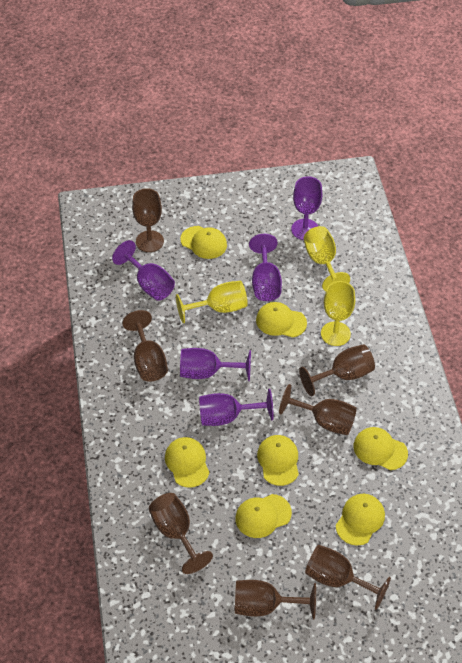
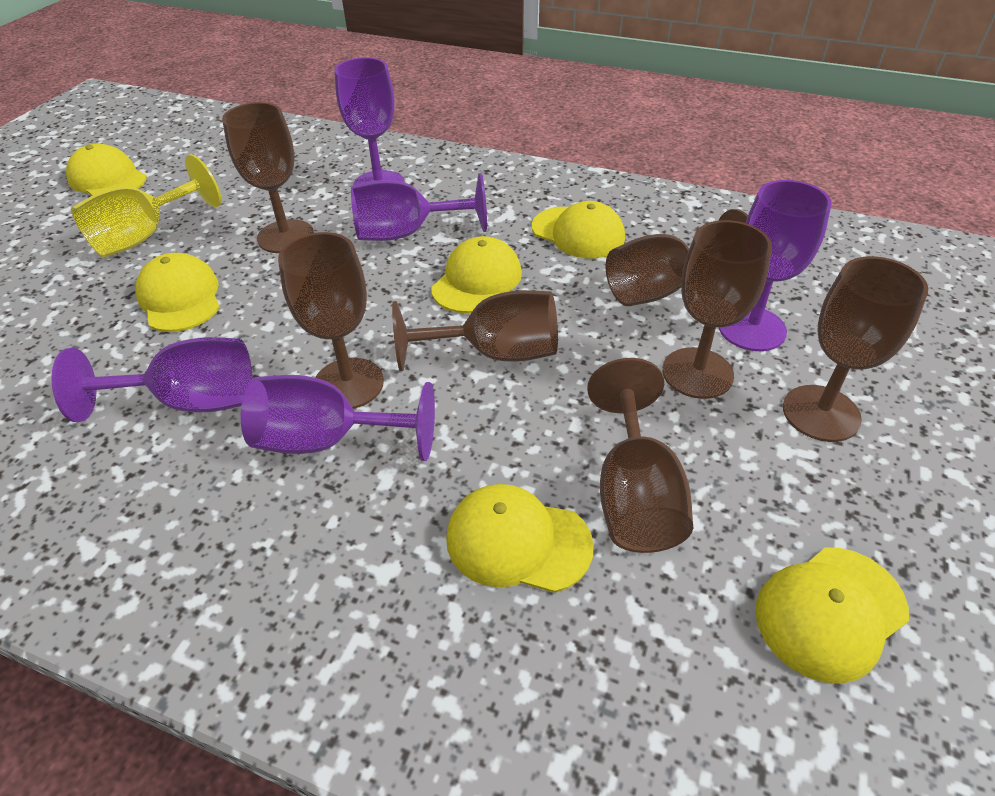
yellow cap: 7 -> 6
yellow goblet: 3 -> 1

